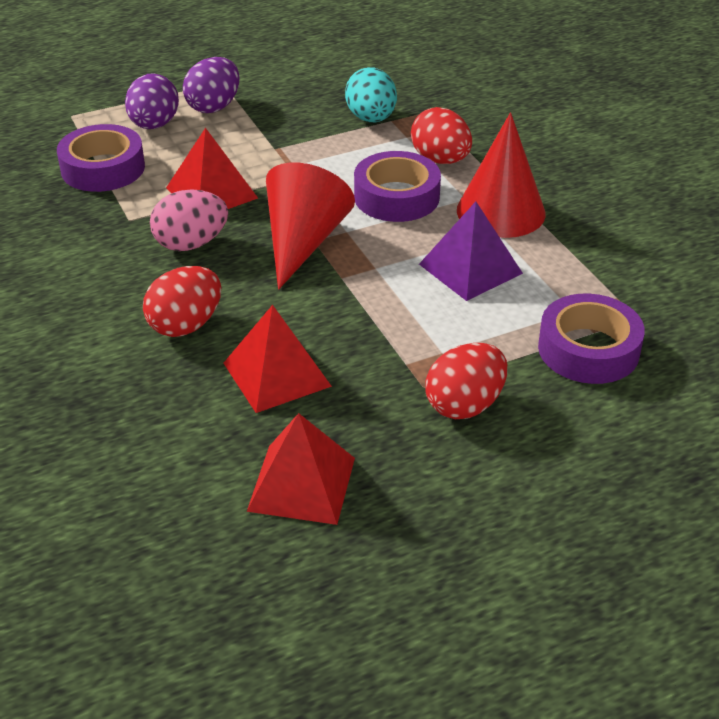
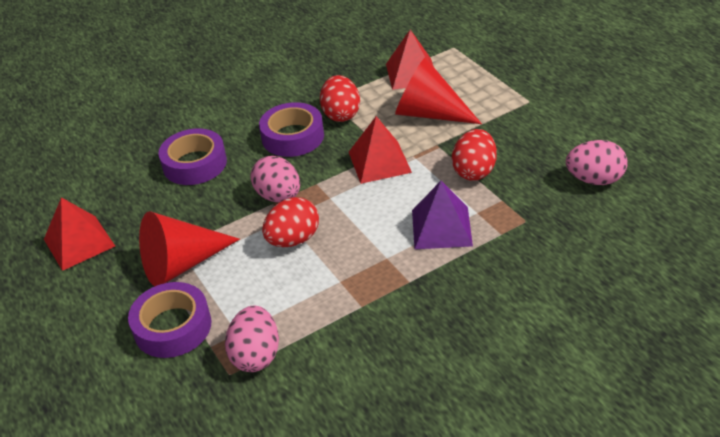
pink egg: 1 -> 3
purple egg: 2 -> 0
turquoise egg: 1 -> 0

